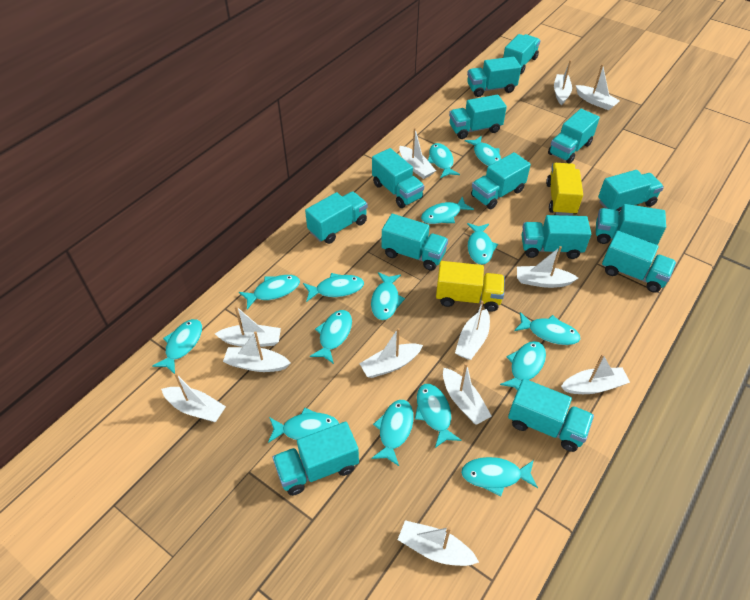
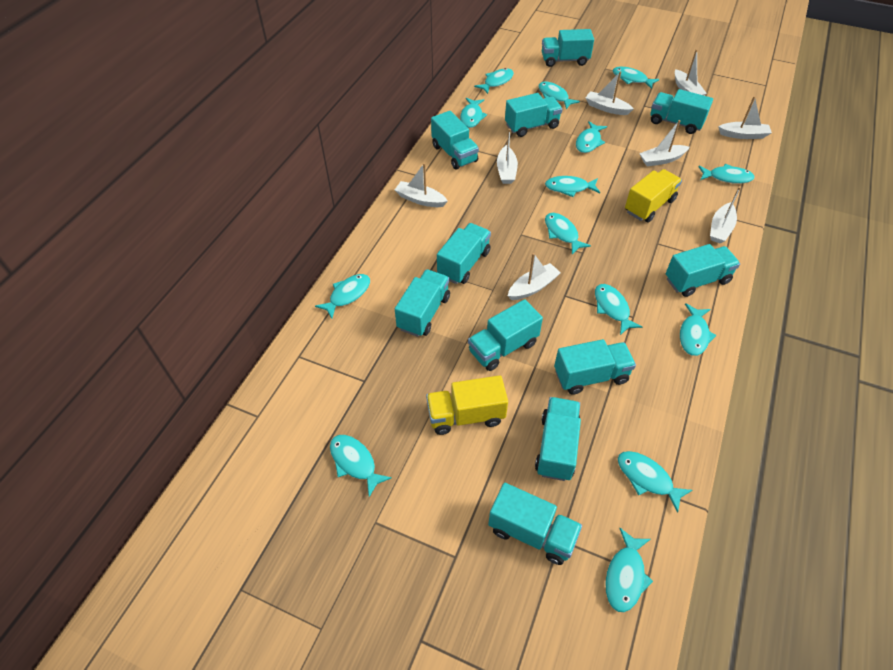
turquoise fish: 15 -> 14
turquoise truck: 14 -> 11
white boat: 12 -> 8

